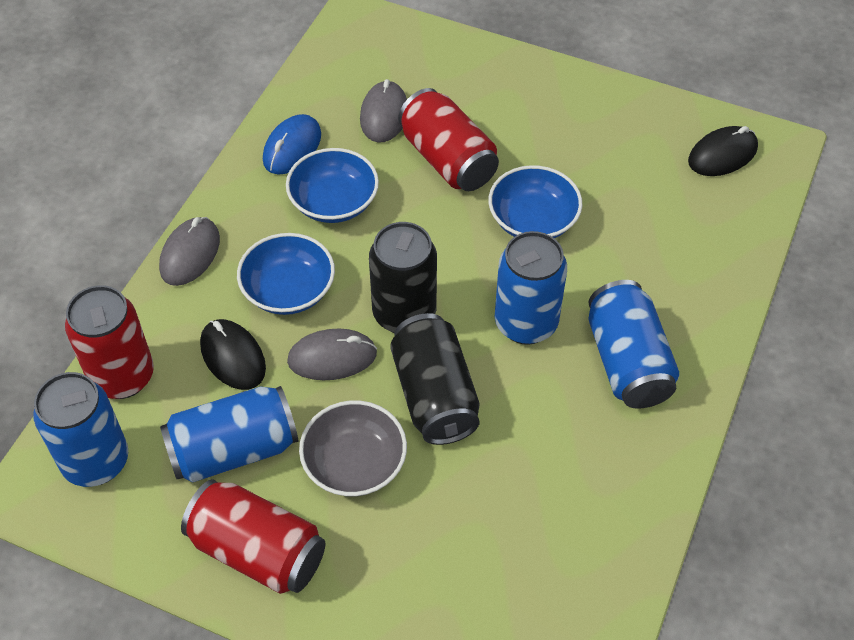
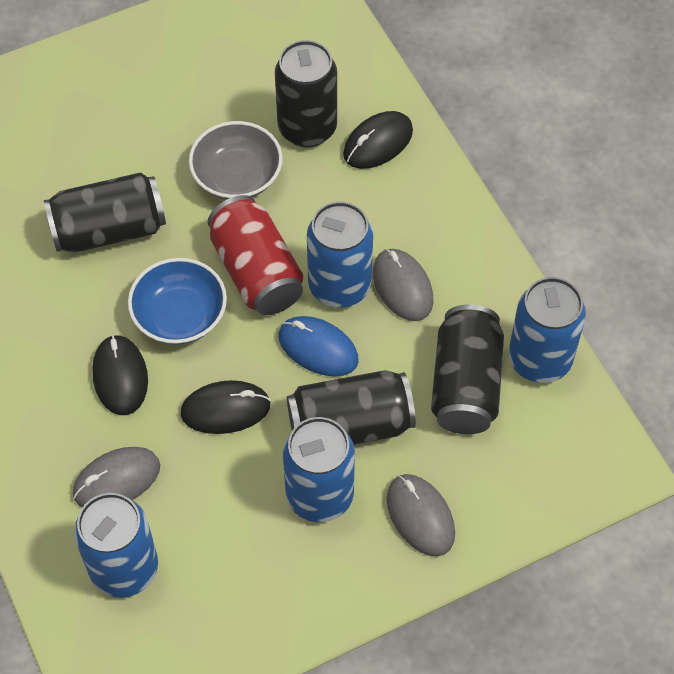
black can: 2 -> 4
black mouse: 2 -> 3
blue bowl: 3 -> 1
red can: 3 -> 1

